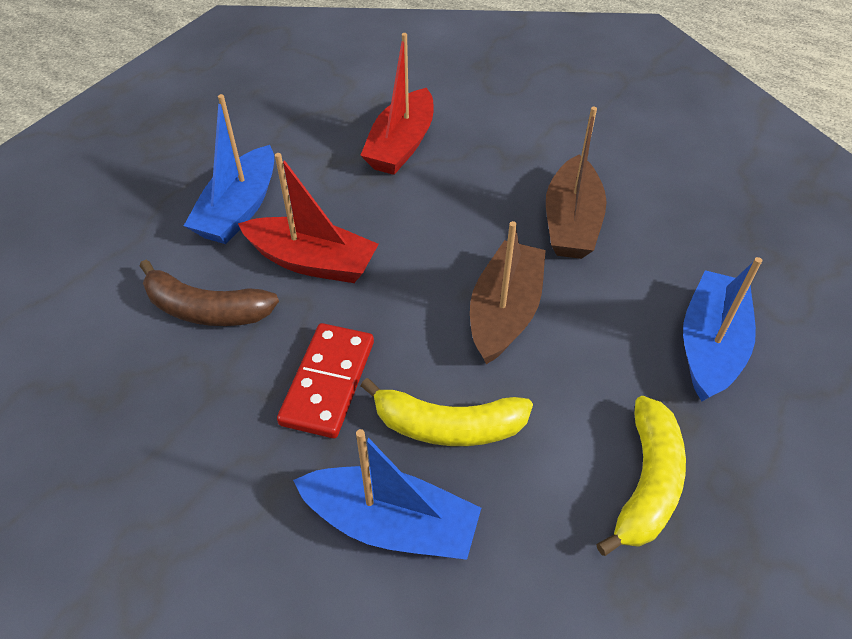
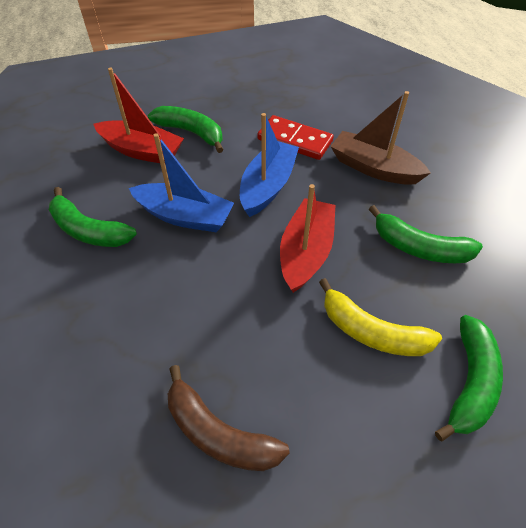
blue boat: 3 -> 2
brown boat: 2 -> 1
green banana: 0 -> 4
yellow banana: 2 -> 1

